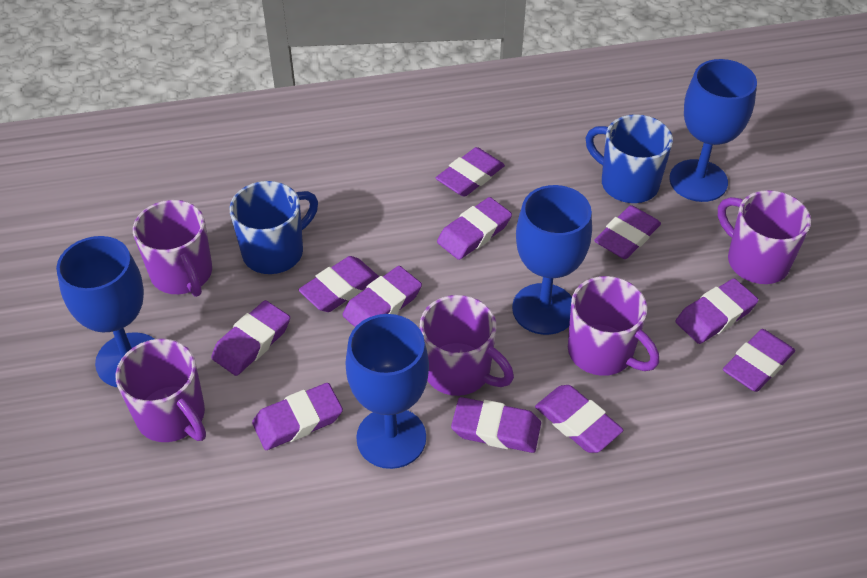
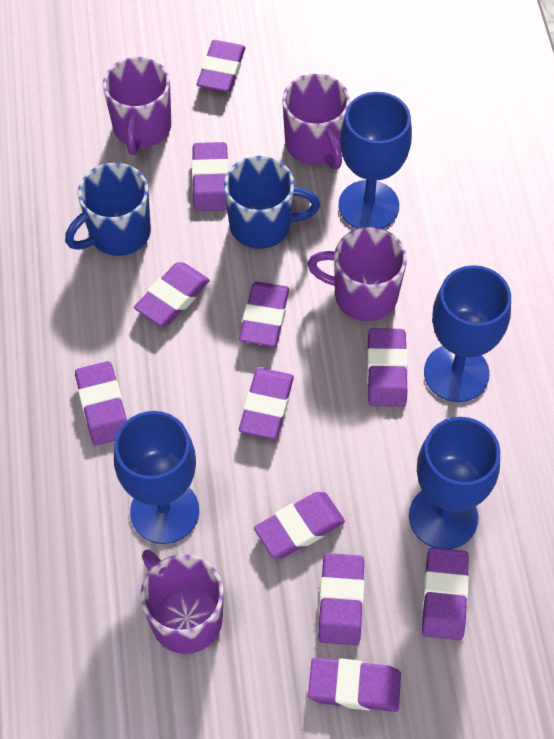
purple mug: 5 -> 4

